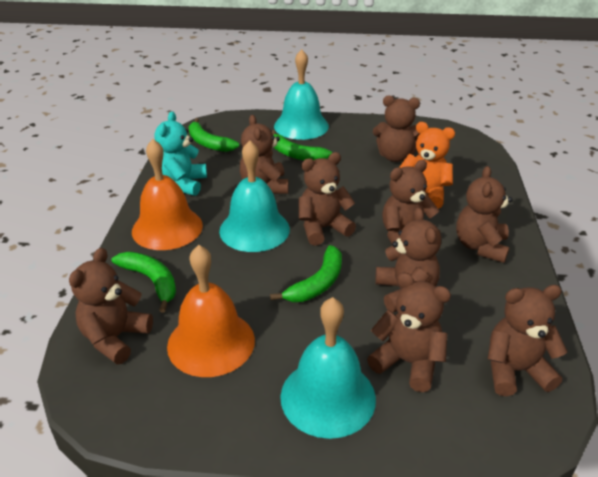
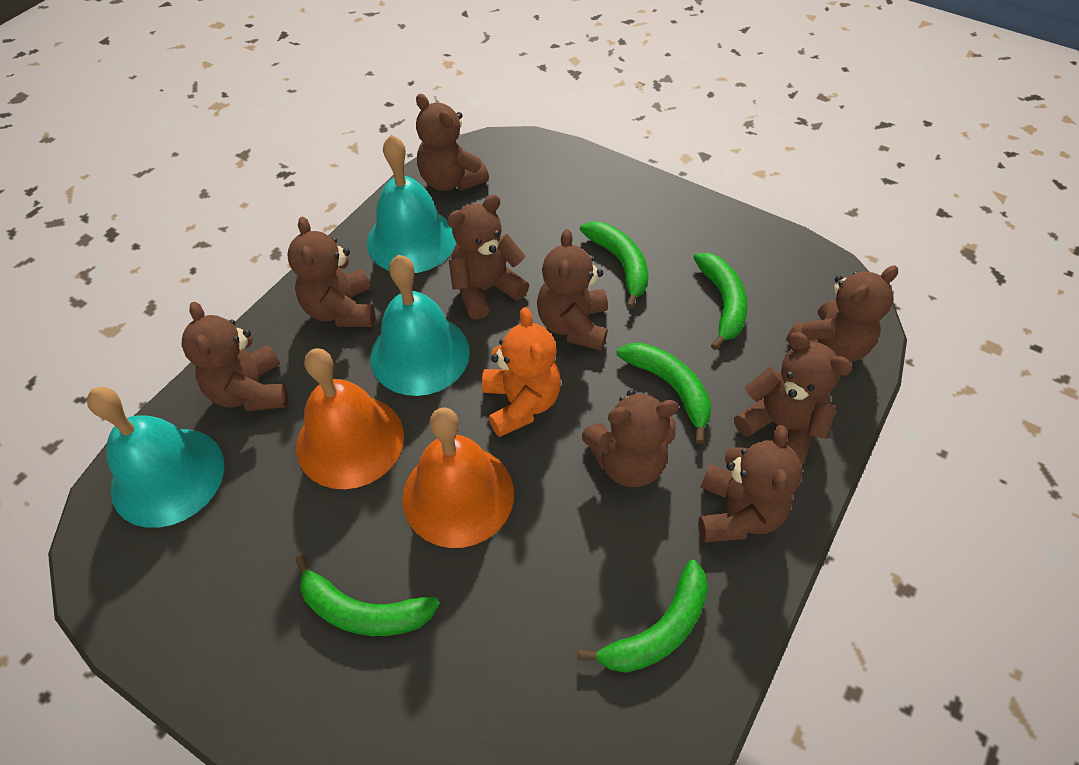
green banana: 4 -> 5
turquoise teddy bear: 1 -> 0

